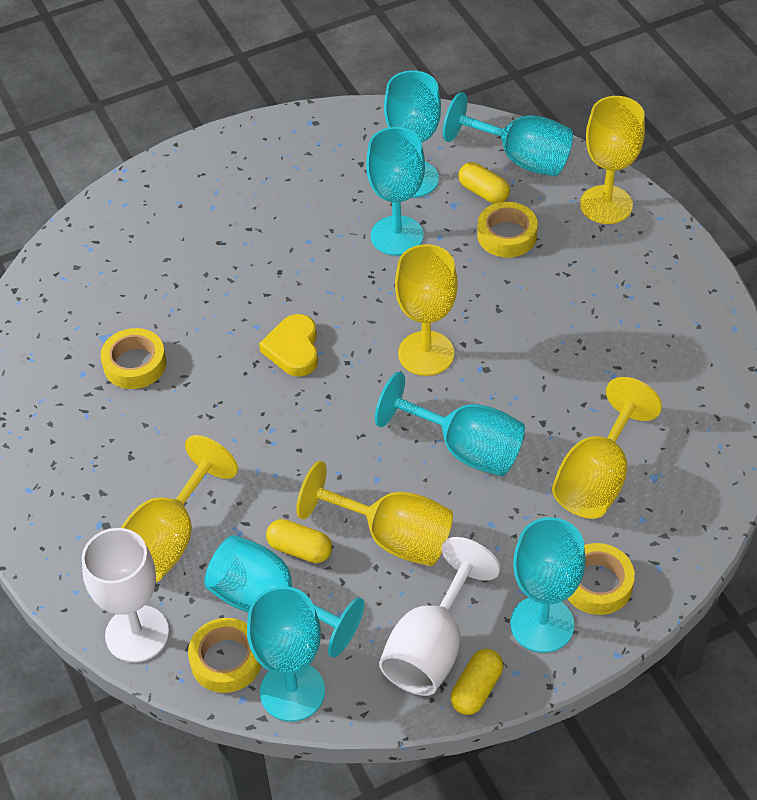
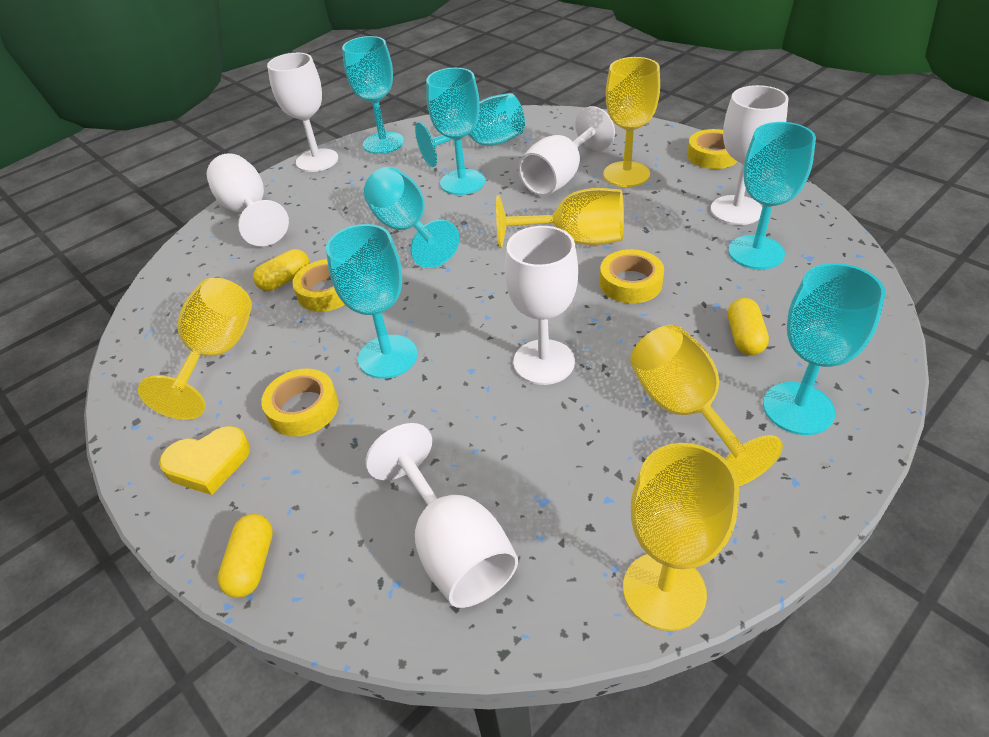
white goblet: 2 -> 6

